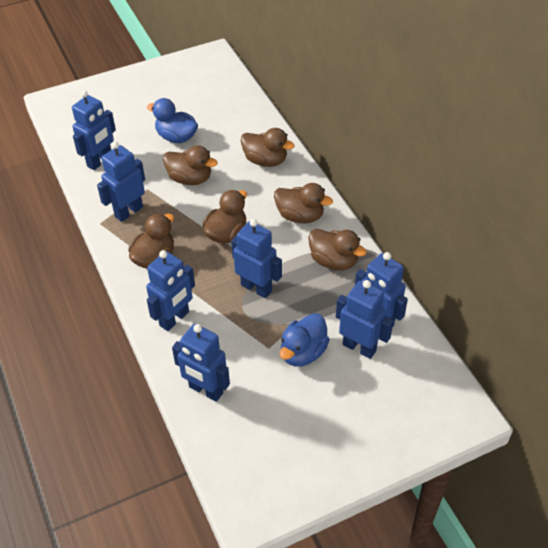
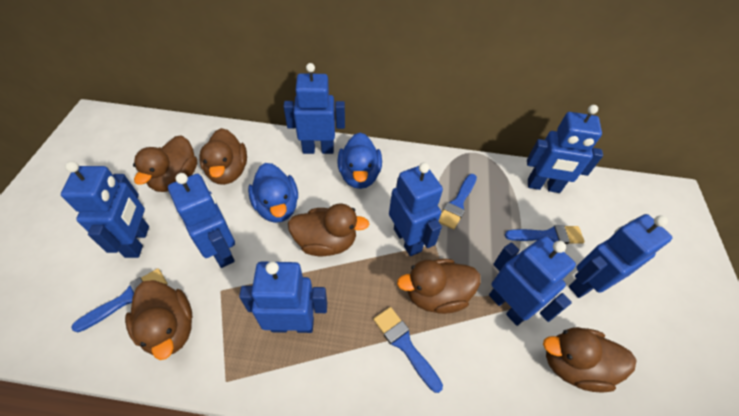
blue brush: 0 -> 4
blue robot: 7 -> 8

